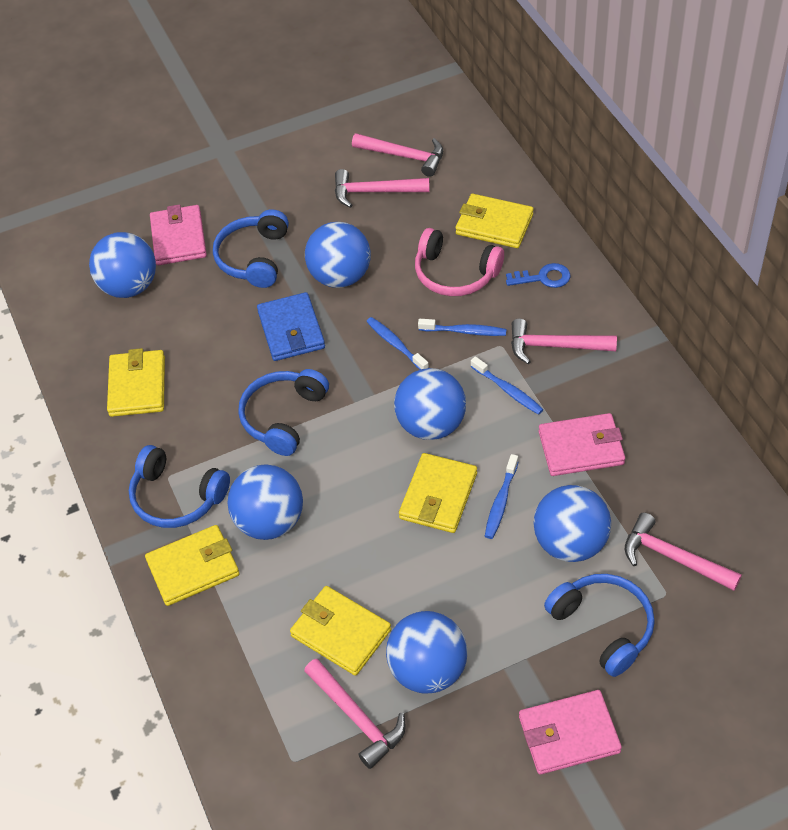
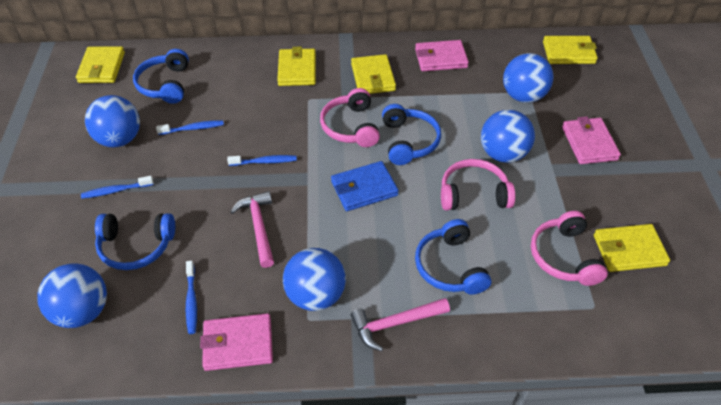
blue ball: 6 -> 5
blue key: 1 -> 0
pink hammer: 5 -> 2
pink headphones: 1 -> 3

